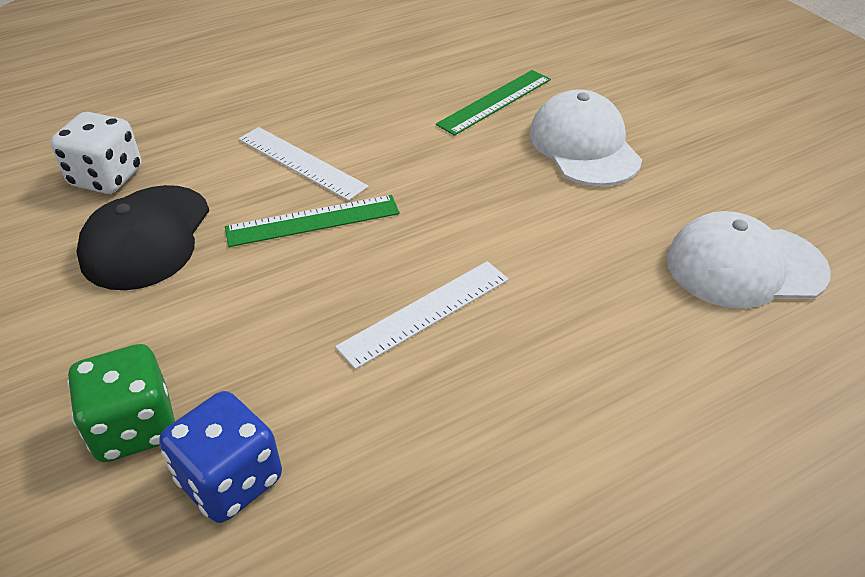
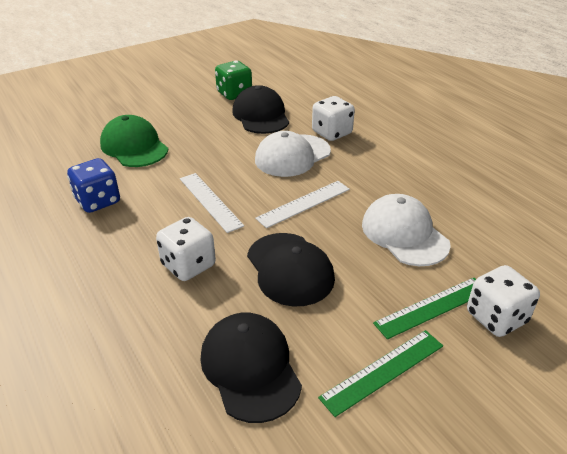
black cap: 1 -> 3
green cap: 0 -> 1
white dice: 1 -> 3

